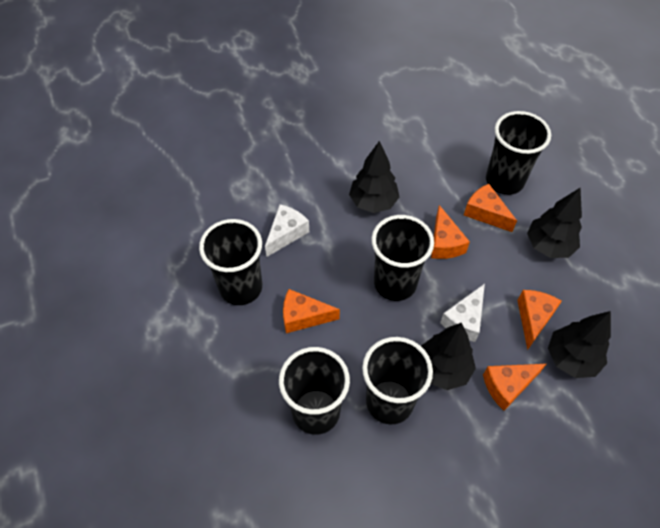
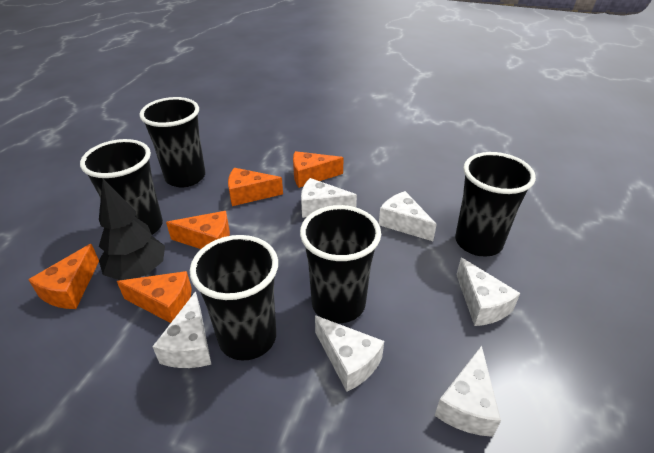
black tree: 4 -> 1
white cheese: 2 -> 6

